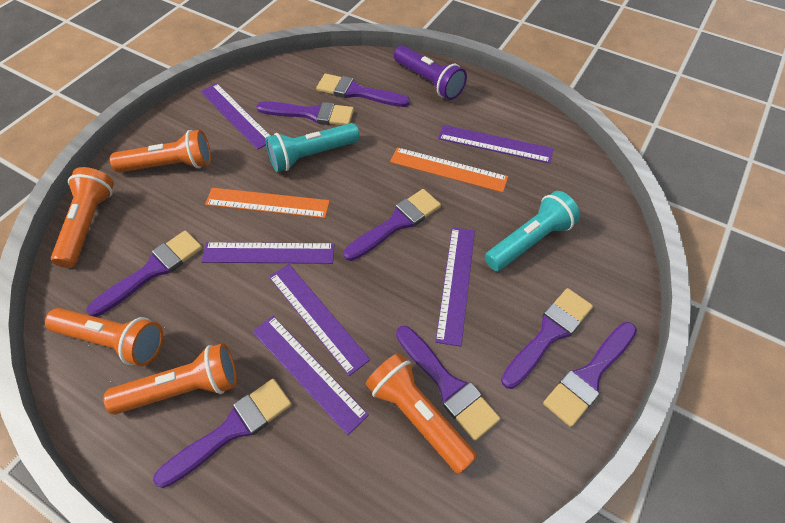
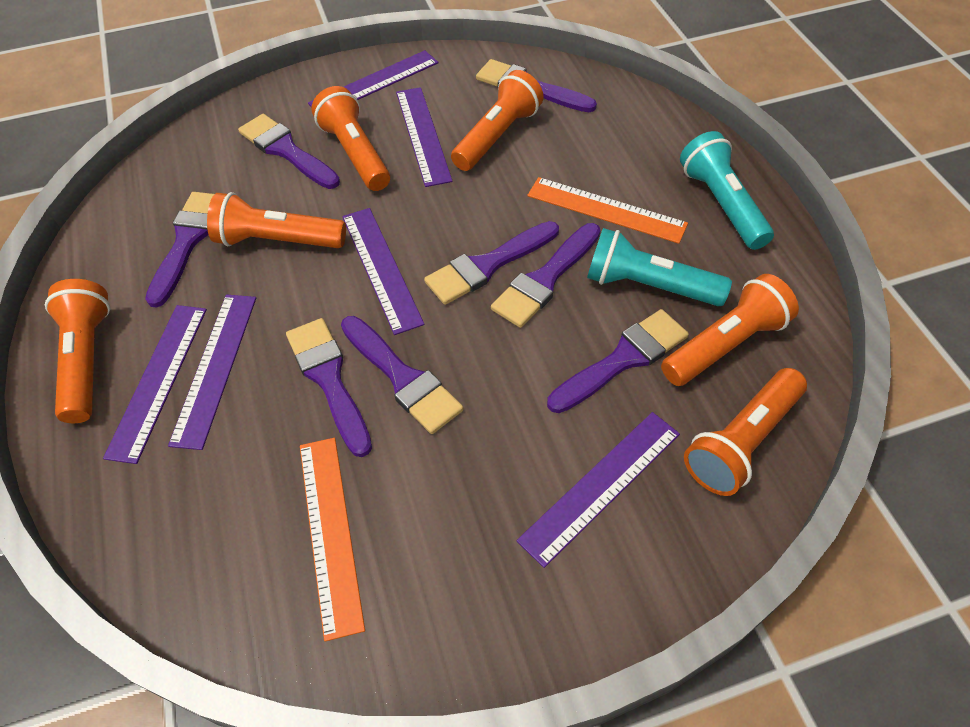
orange flashlight: 5 -> 6
purple flashlight: 1 -> 0

